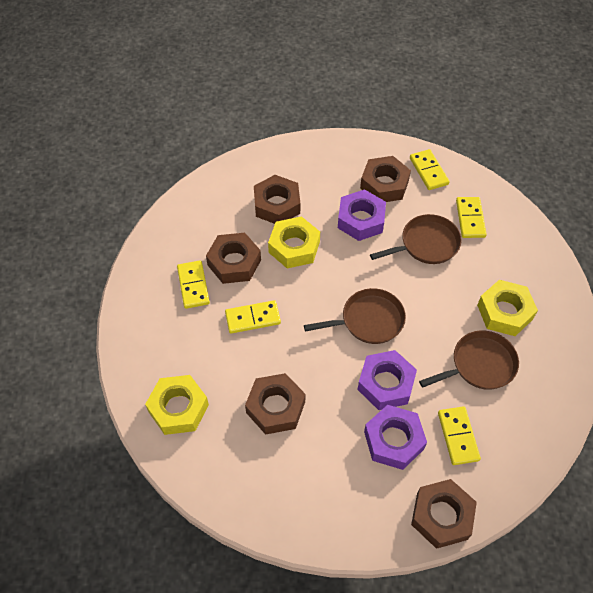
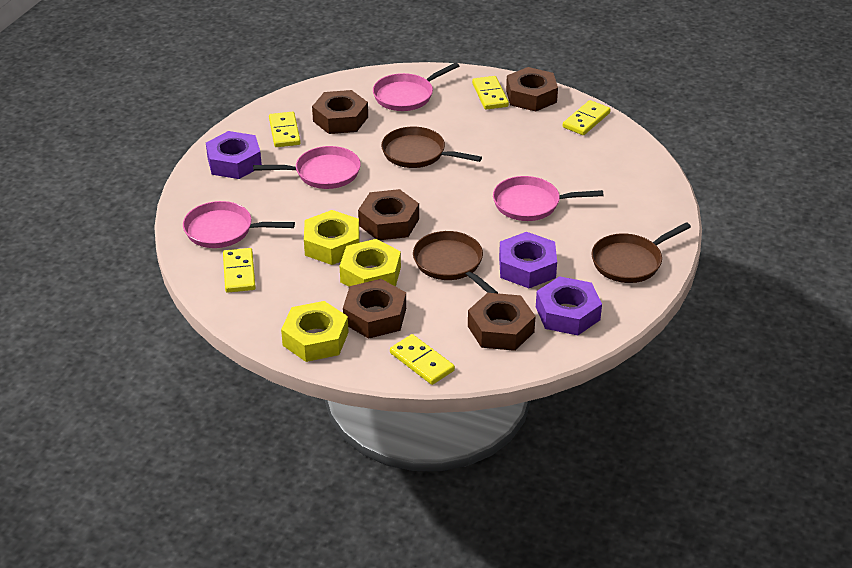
pink pan: 0 -> 4

